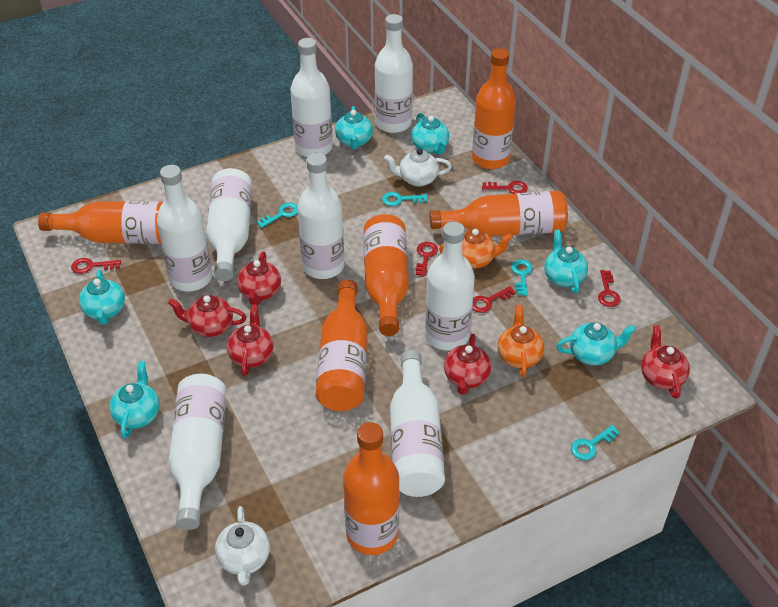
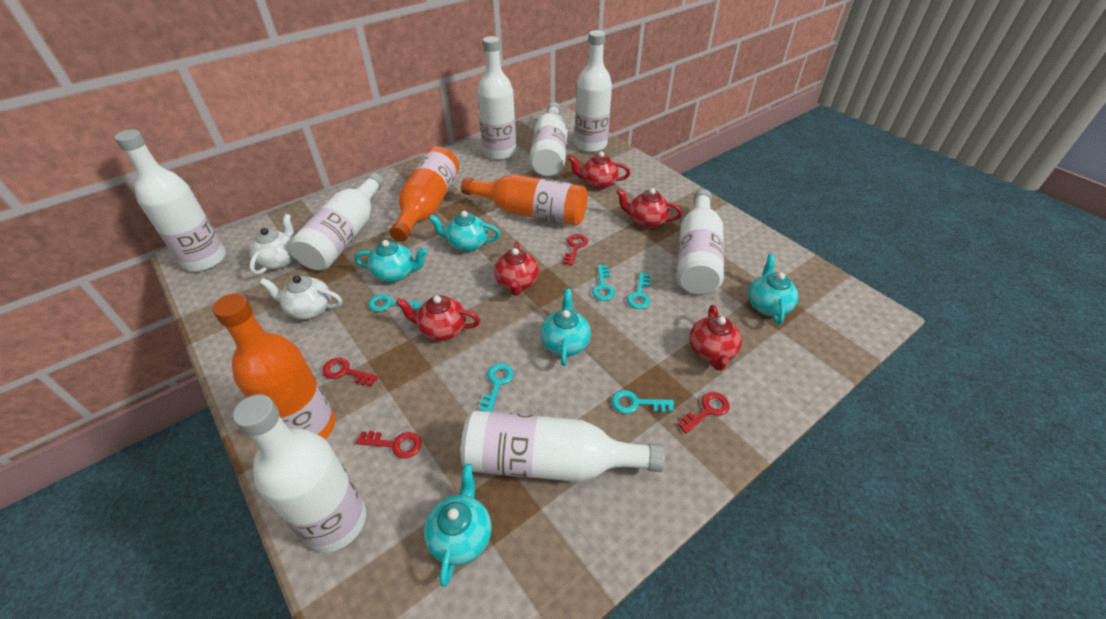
orange bottle: 6 -> 3
orange teapot: 2 -> 0
red key: 5 -> 4
turquoise key: 4 -> 5
turquoise teapot: 6 -> 5

